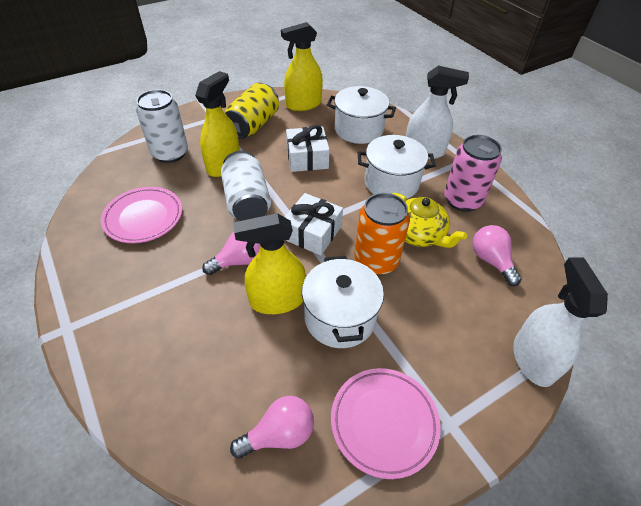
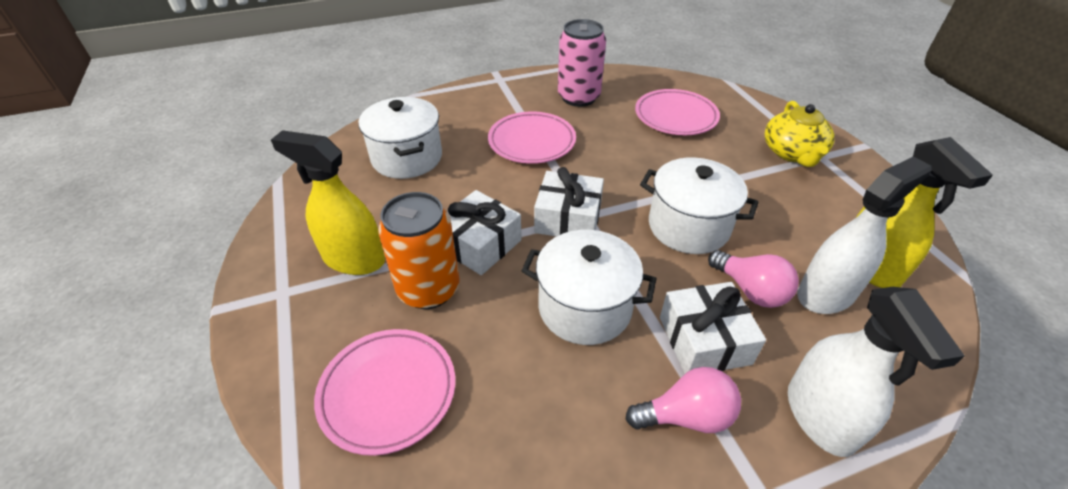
pink light bulb: 3 -> 2
pink plate: 2 -> 3
white can: 2 -> 0
white gift: 2 -> 3
yellow can: 1 -> 0
yellow spray bottle: 3 -> 2

